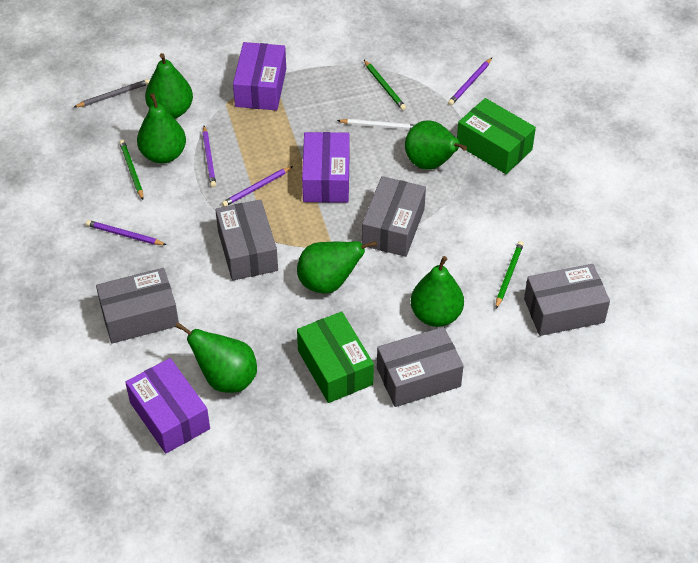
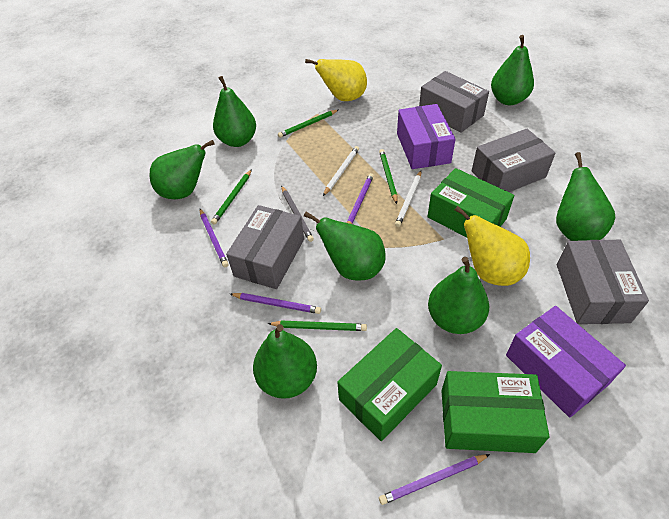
green box: 2 -> 3
green pear: 6 -> 7
green pencil: 3 -> 4
grey box: 5 -> 4
purple box: 3 -> 2
white pencil: 1 -> 2
yellow pear: 0 -> 2

